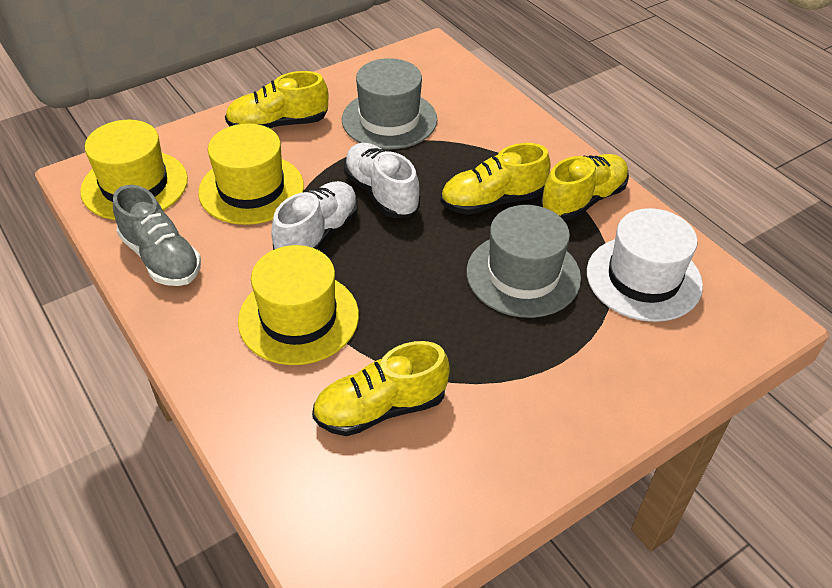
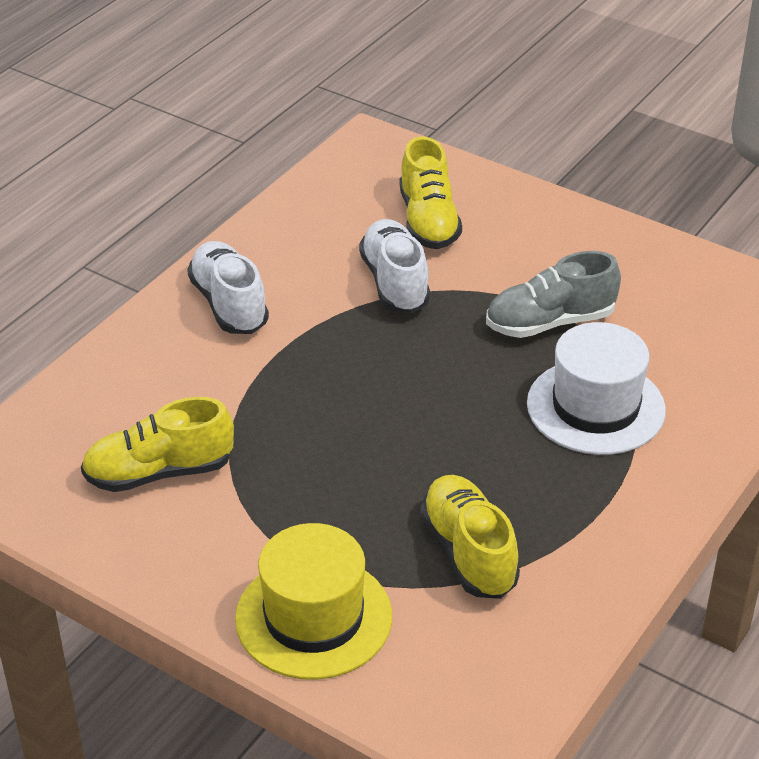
grey hat: 2 -> 0
yellow hat: 3 -> 1
yellow shoe: 4 -> 3

